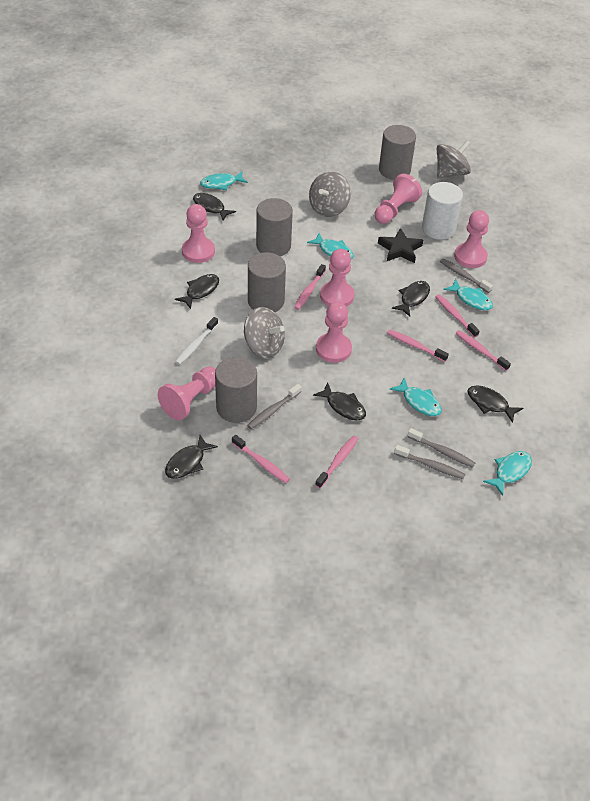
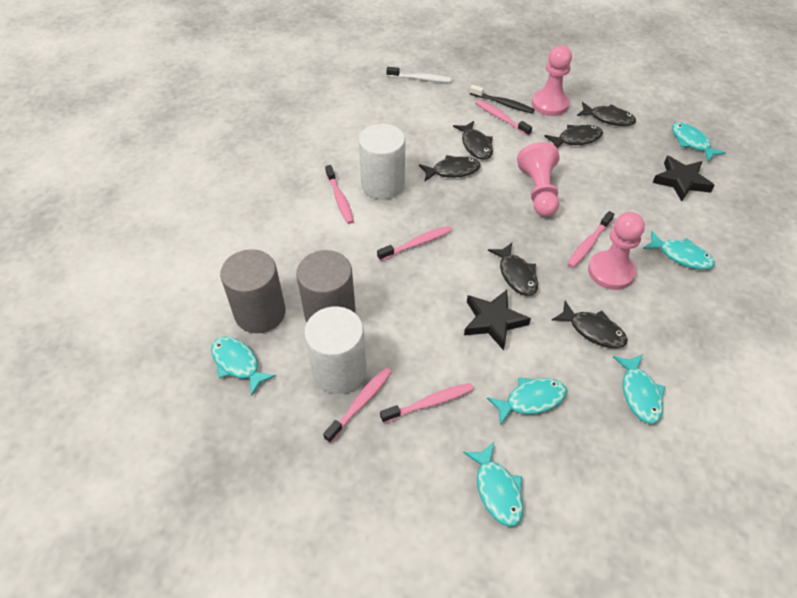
black star: 1 -> 2
black toothbrush: 0 -> 1
grey cylinder: 4 -> 2
grey spinning top: 3 -> 0
grey toothbrush: 4 -> 0
pink pawn: 6 -> 3
turquoise fish: 5 -> 6
white cylinder: 1 -> 2

